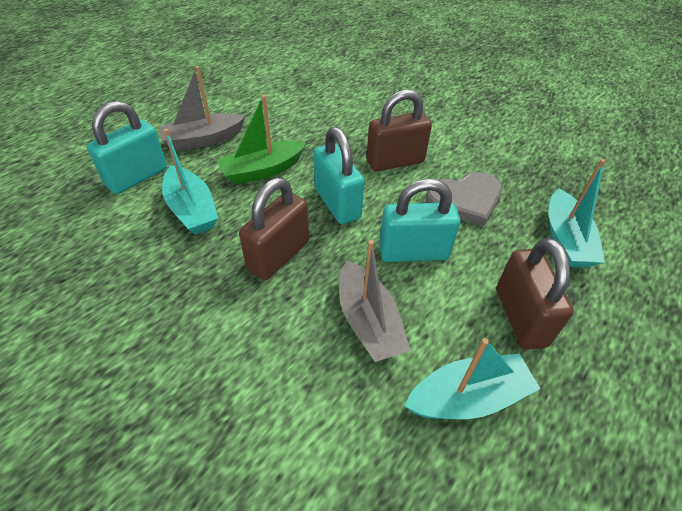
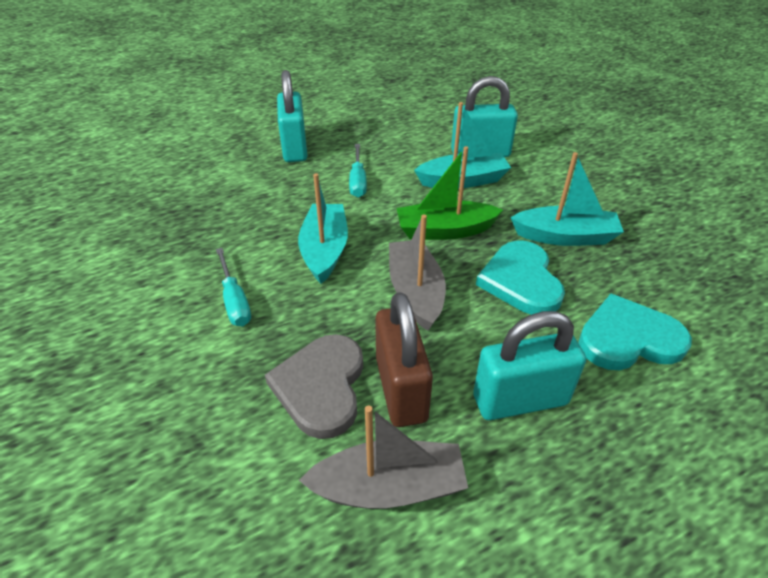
brown padlock: 3 -> 1
turquoise heart: 0 -> 2
turquoise screwdriver: 0 -> 2

